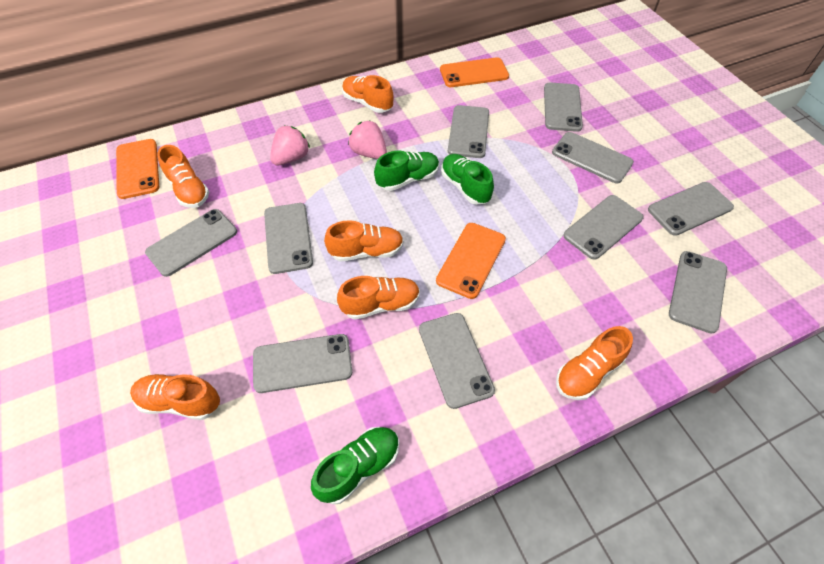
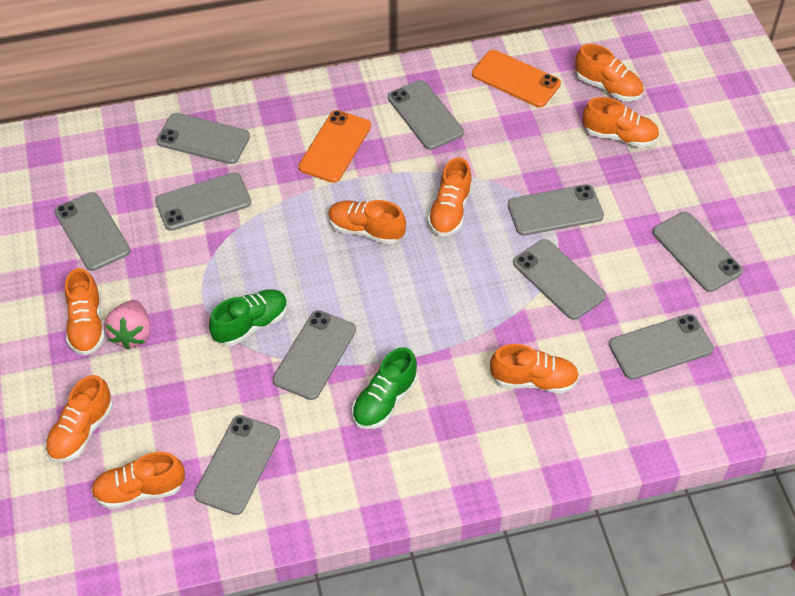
green shoe: 3 -> 2
orange phone: 3 -> 2
orange shoe: 6 -> 8
pink strawberry: 2 -> 1

